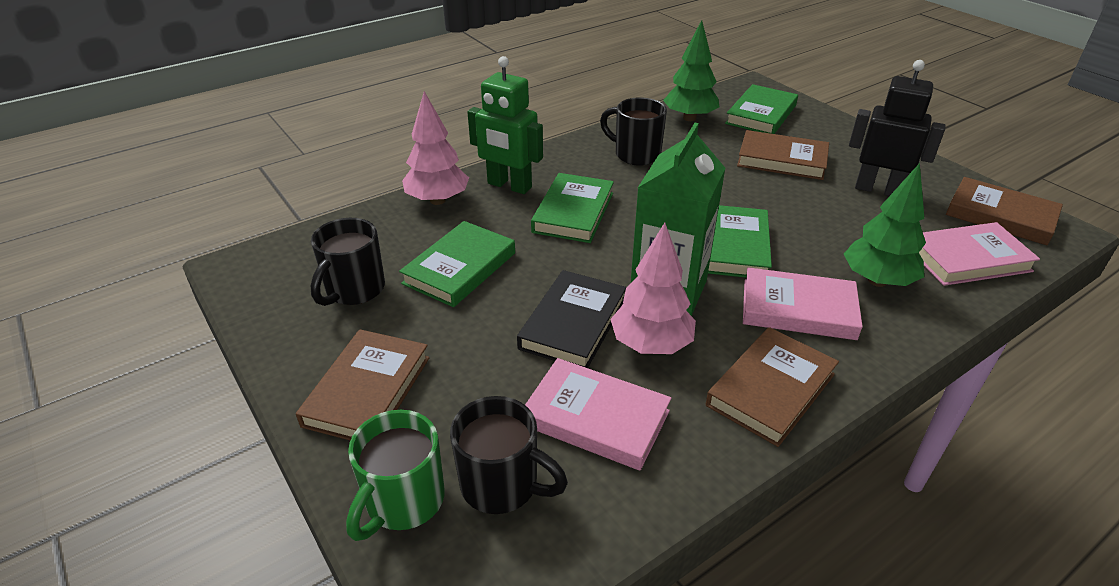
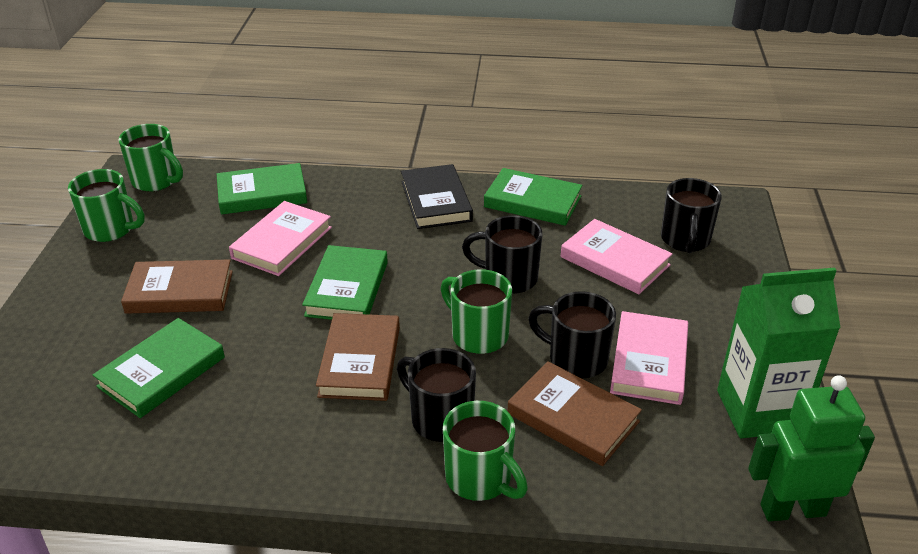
black mug: 3 -> 4
black robot: 1 -> 0
brown book: 4 -> 3
green mug: 1 -> 4
green tree: 2 -> 0
pink tree: 2 -> 0

